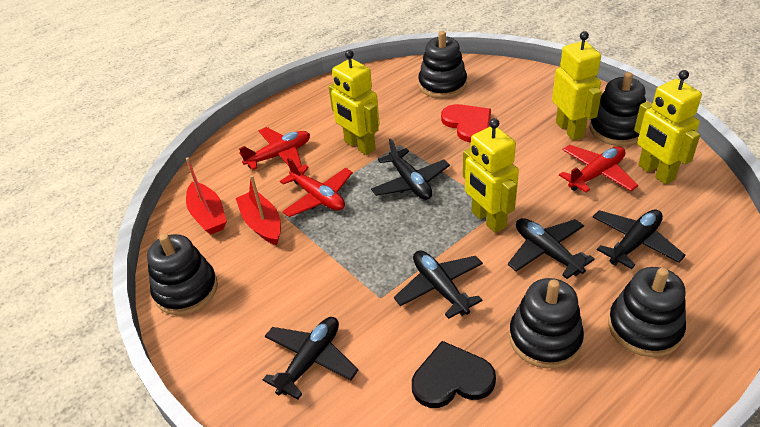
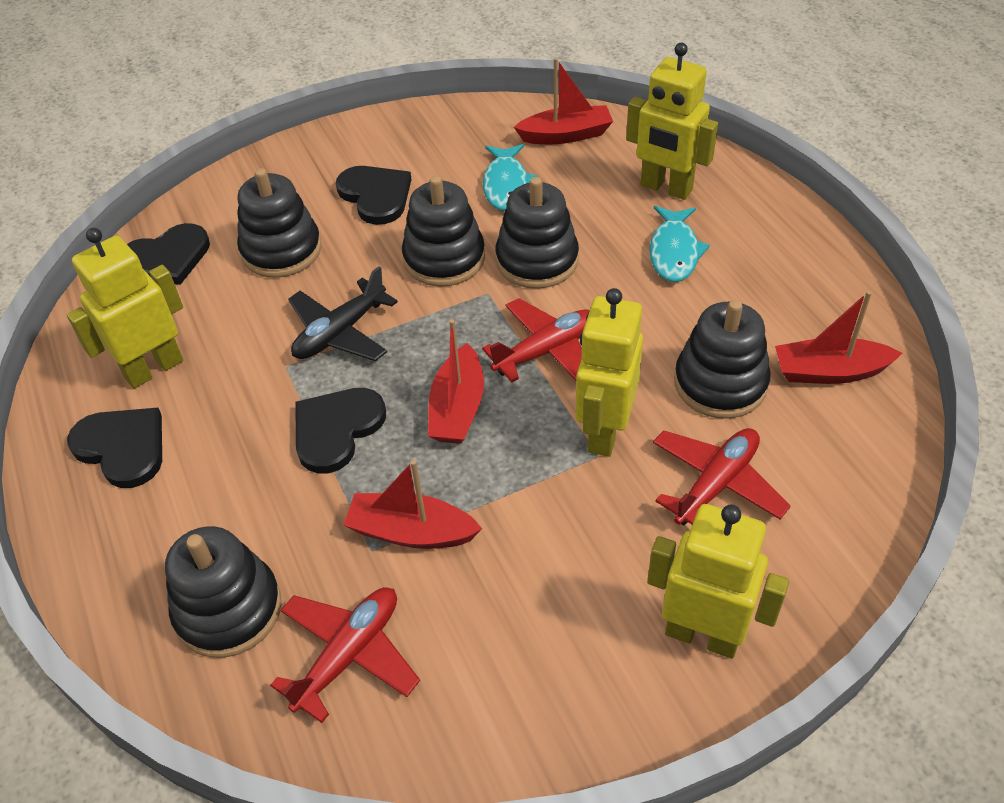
black heart: 1 -> 4
black plane: 5 -> 1
red boat: 2 -> 4
red heart: 1 -> 0
turquoise fish: 0 -> 2

